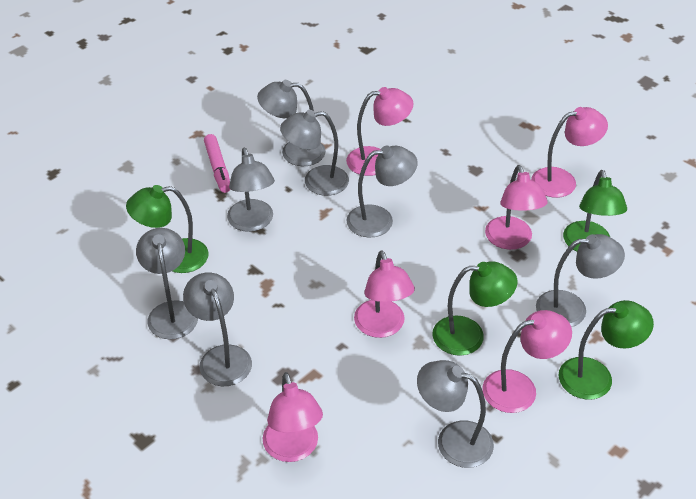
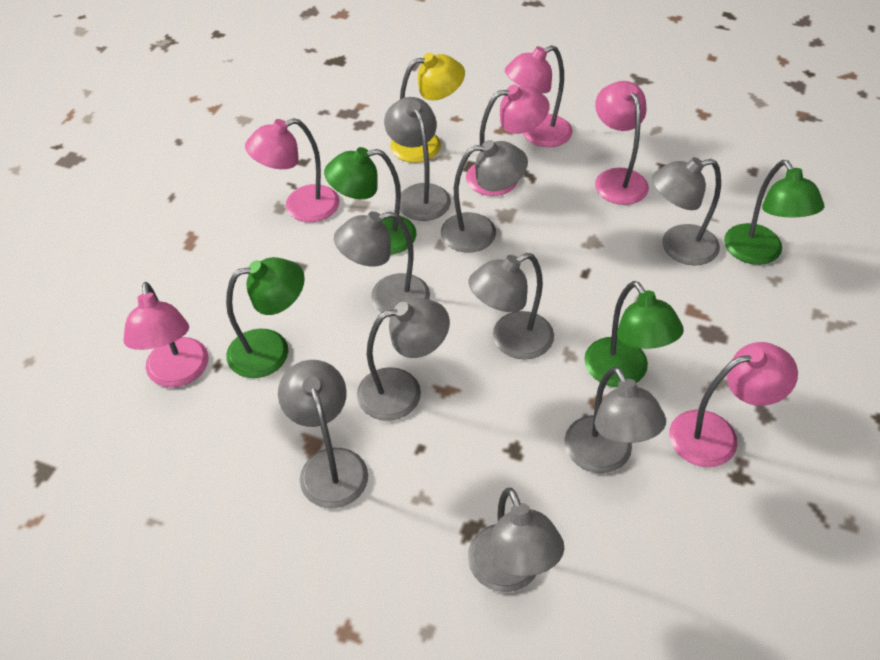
grey lamp: 8 -> 9
pink marker: 1 -> 0
yellow lamp: 0 -> 1

